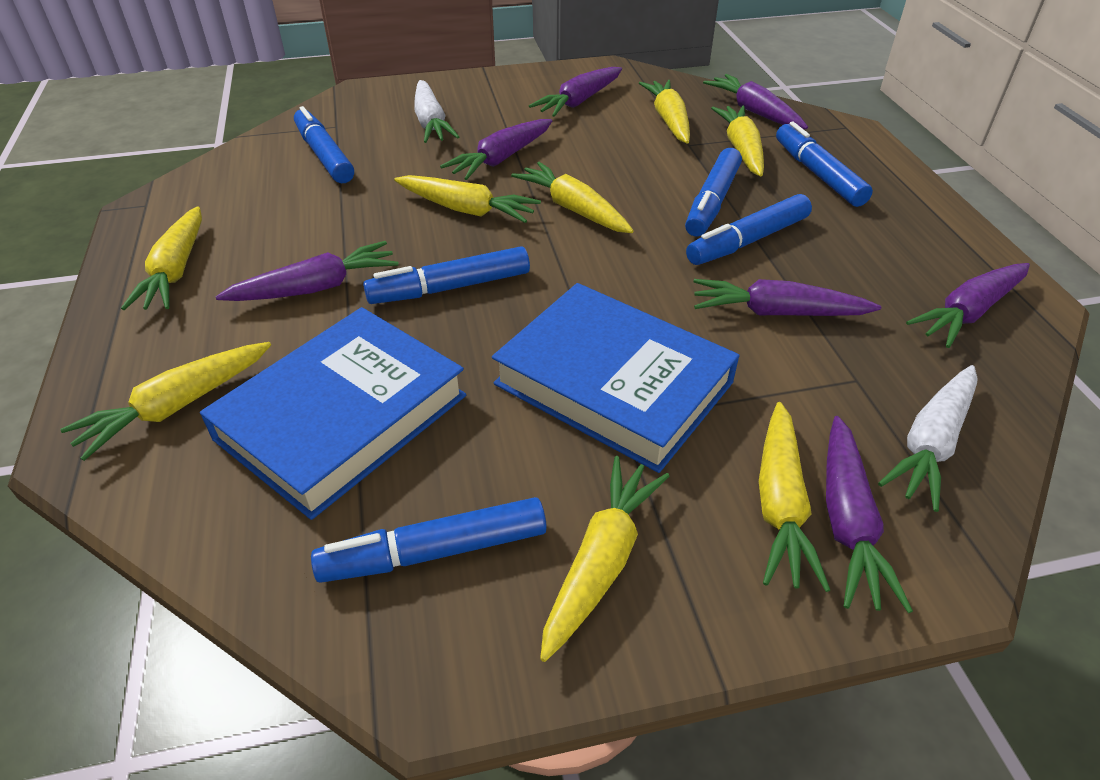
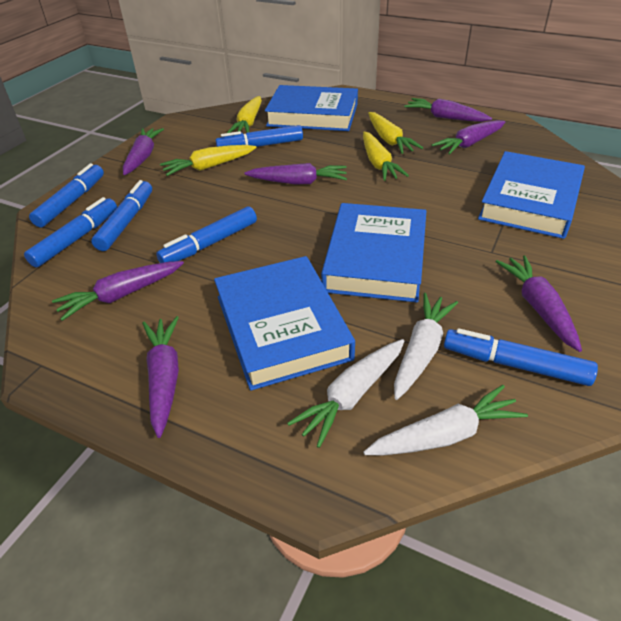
blue book: 2 -> 4
white carrot: 2 -> 3
yellow carrot: 8 -> 4

